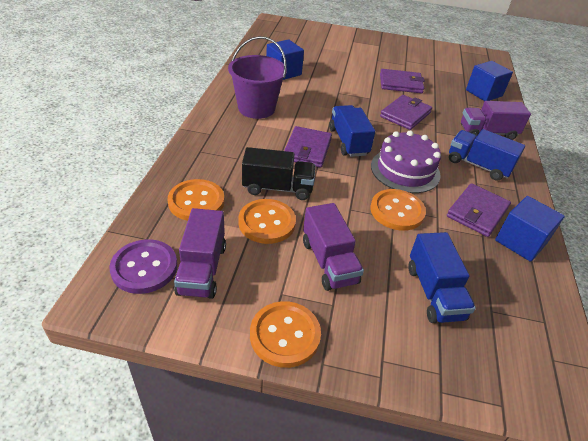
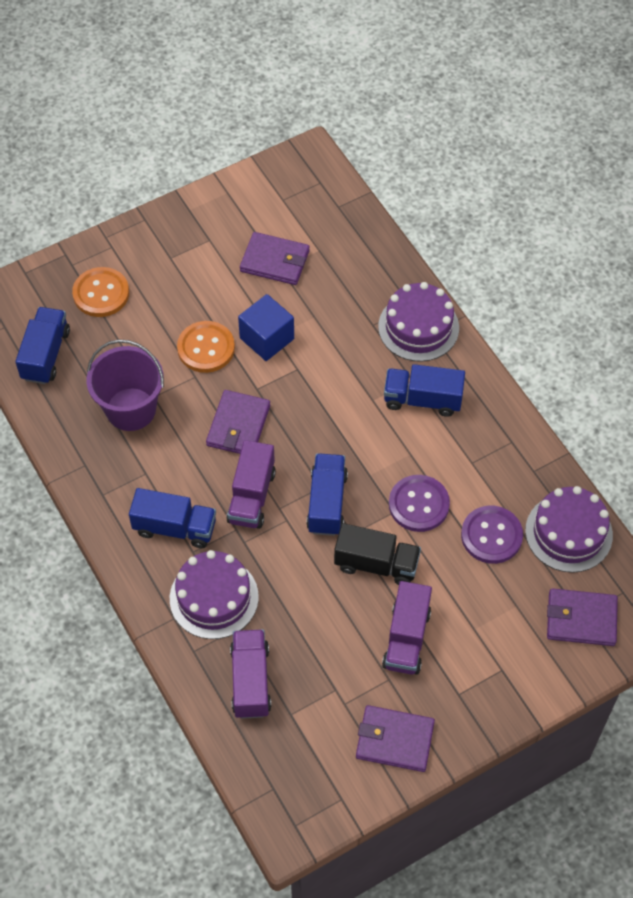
blue cube: 3 -> 1
blue truck: 3 -> 4
orange button: 4 -> 2
purple button: 1 -> 2
purple cake: 1 -> 3

